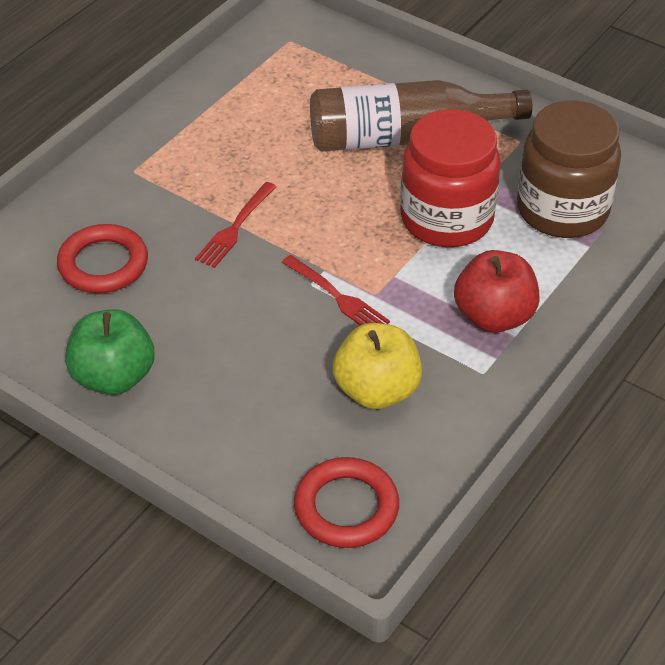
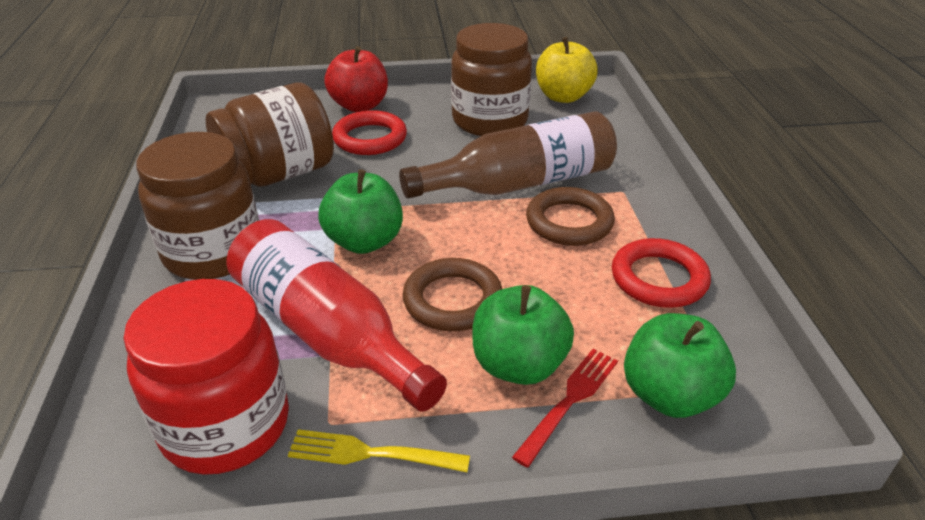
brown jar: 1 -> 3
brown ring: 0 -> 2
green apple: 1 -> 3
red bottle: 0 -> 1
red fork: 2 -> 1
yellow fork: 0 -> 1

